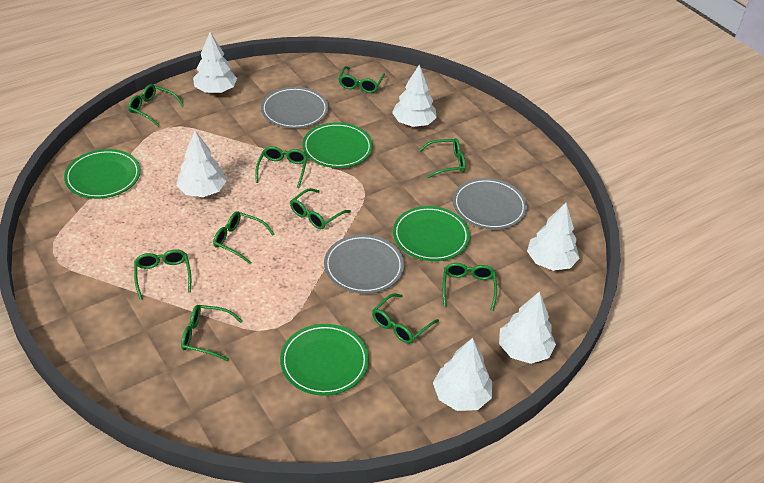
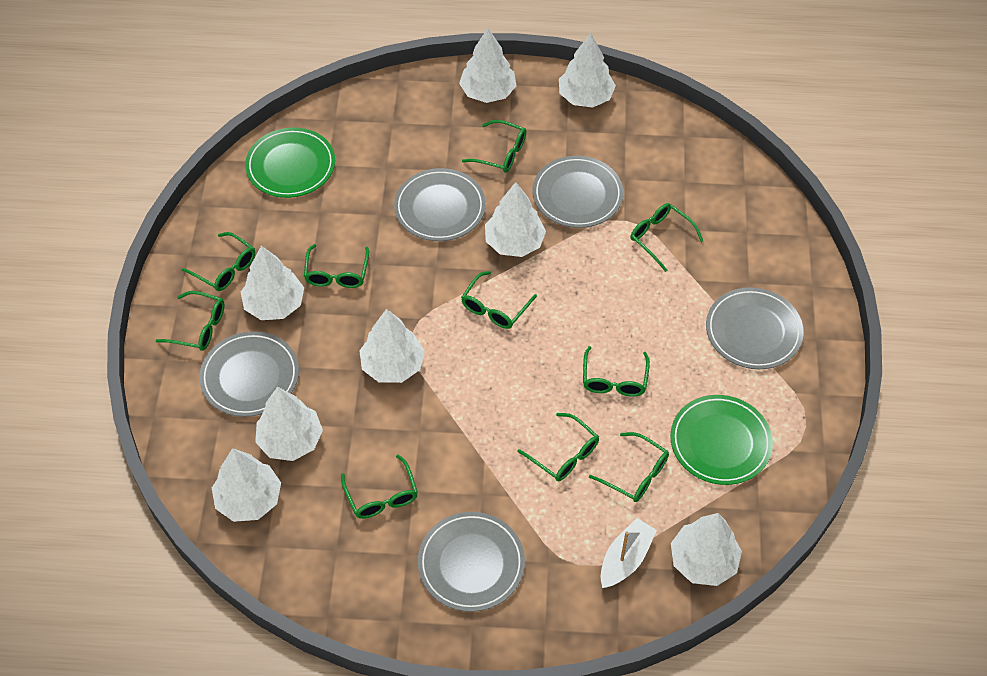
green plate: 4 -> 2
grey plate: 3 -> 5
white boat: 0 -> 1
white tree: 6 -> 8

